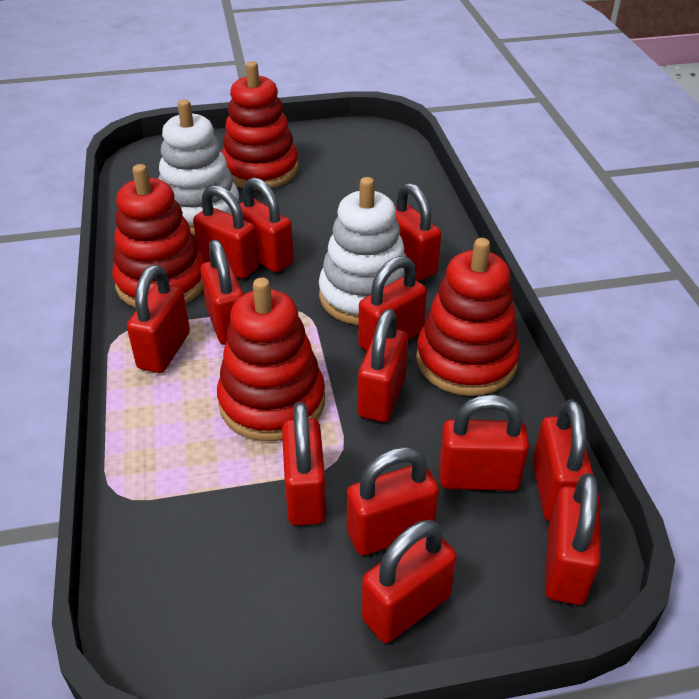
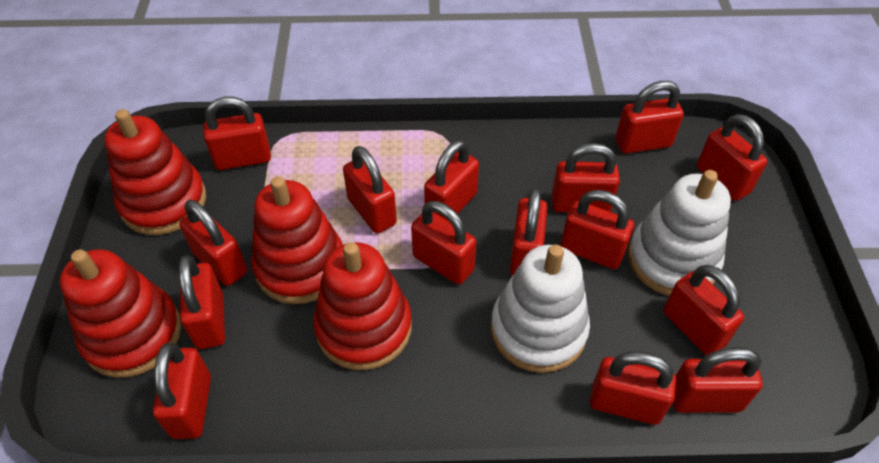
red padlock: 13 -> 15

